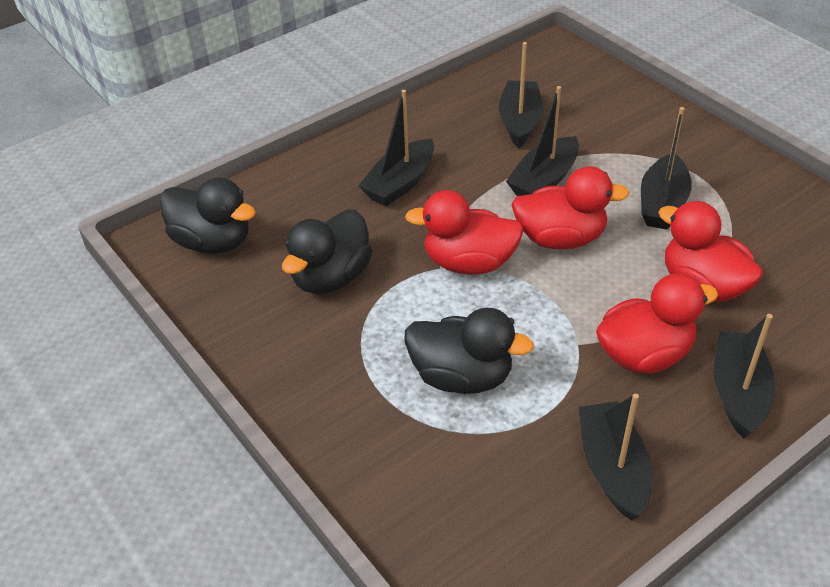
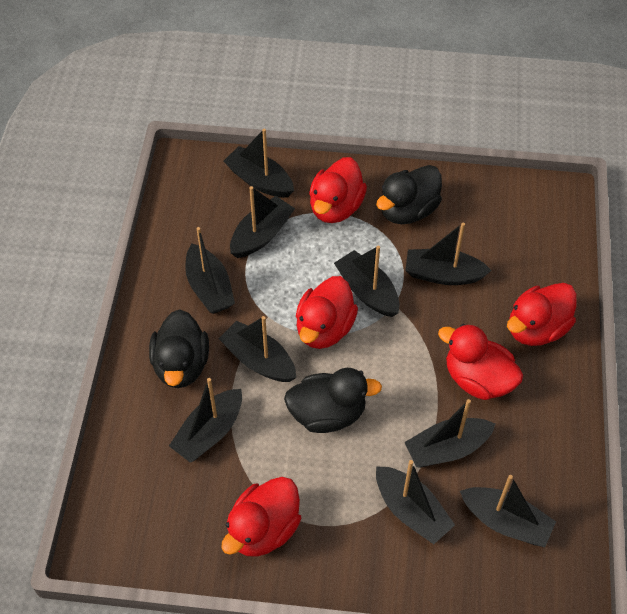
black boat: 6 -> 10
red duck: 4 -> 5

